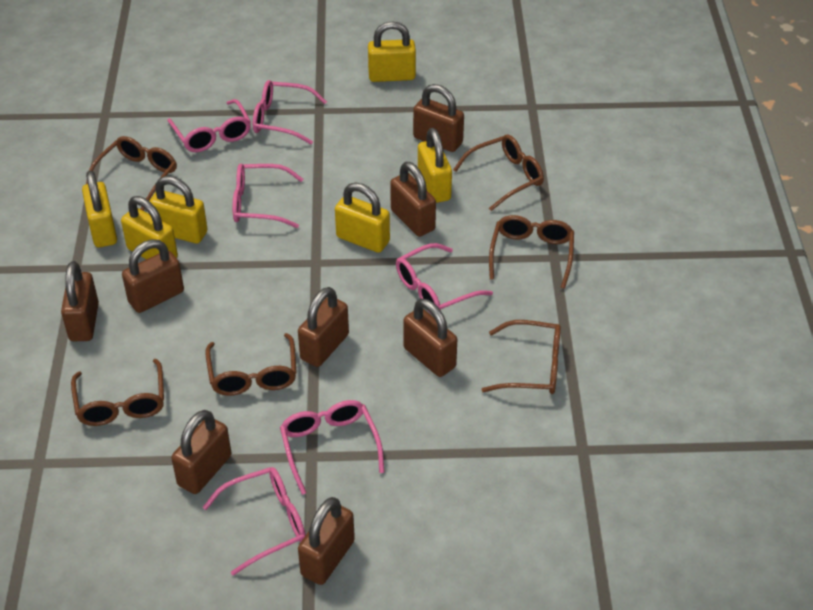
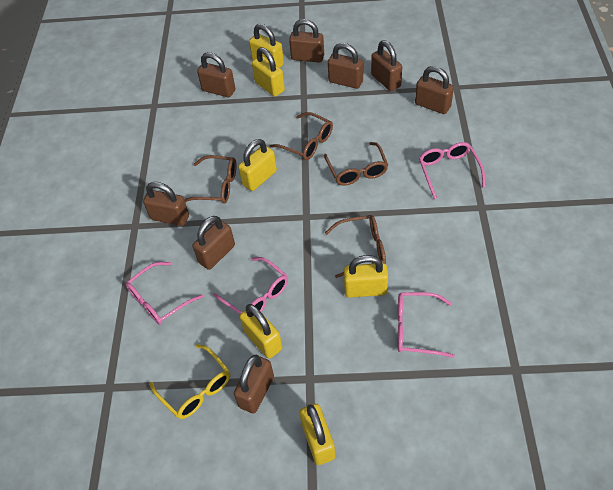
brown glasses: 6 -> 4
pink glasses: 6 -> 4
yellow glasses: 0 -> 1

